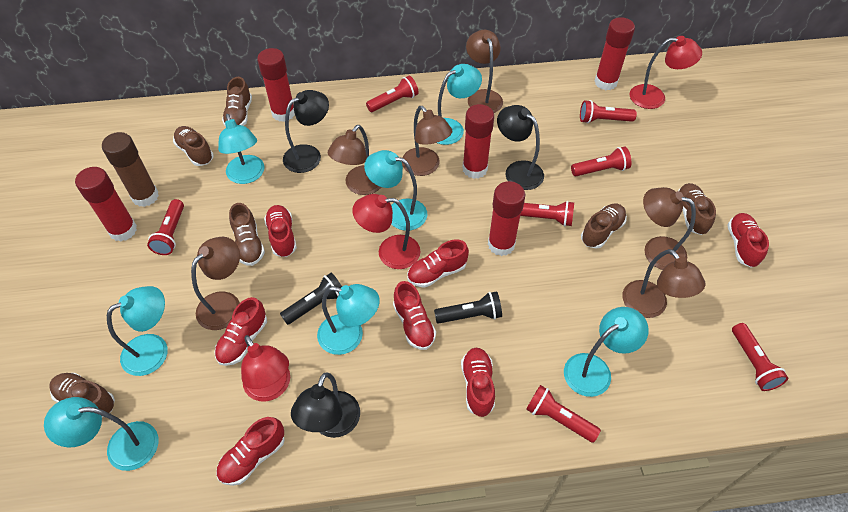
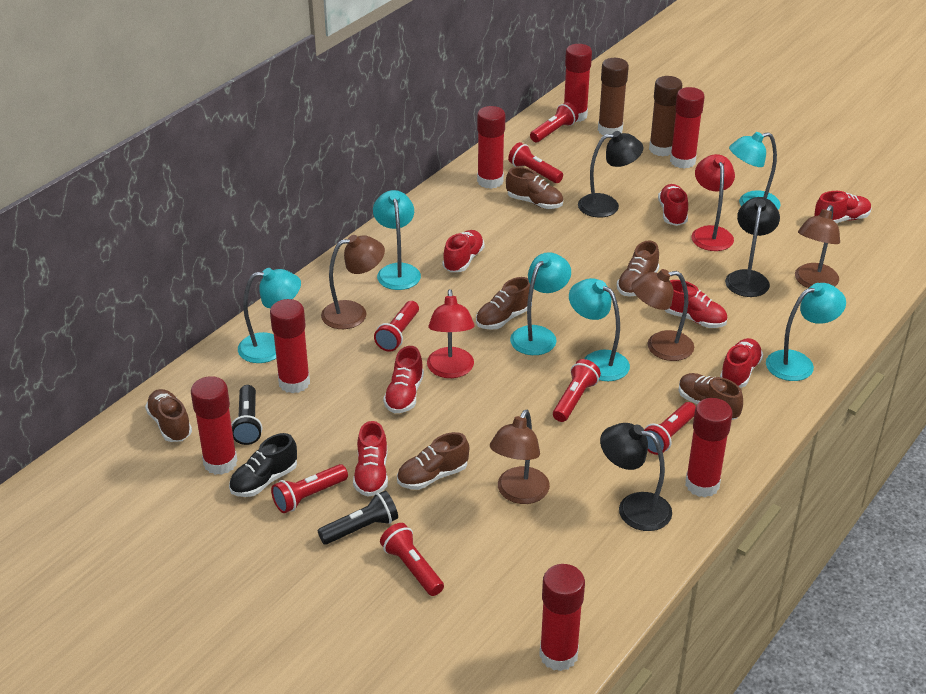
black shoe: 0 -> 1
brown glue stick: 1 -> 2
brown lamp: 6 -> 4
red glue stick: 5 -> 7
red lamp: 3 -> 2
turquoise lamp: 7 -> 6

